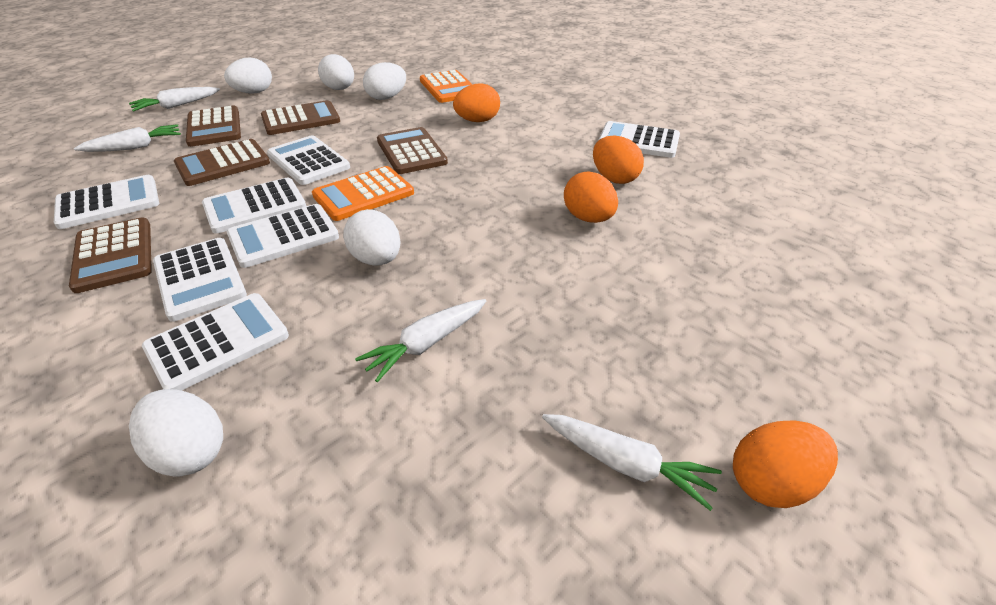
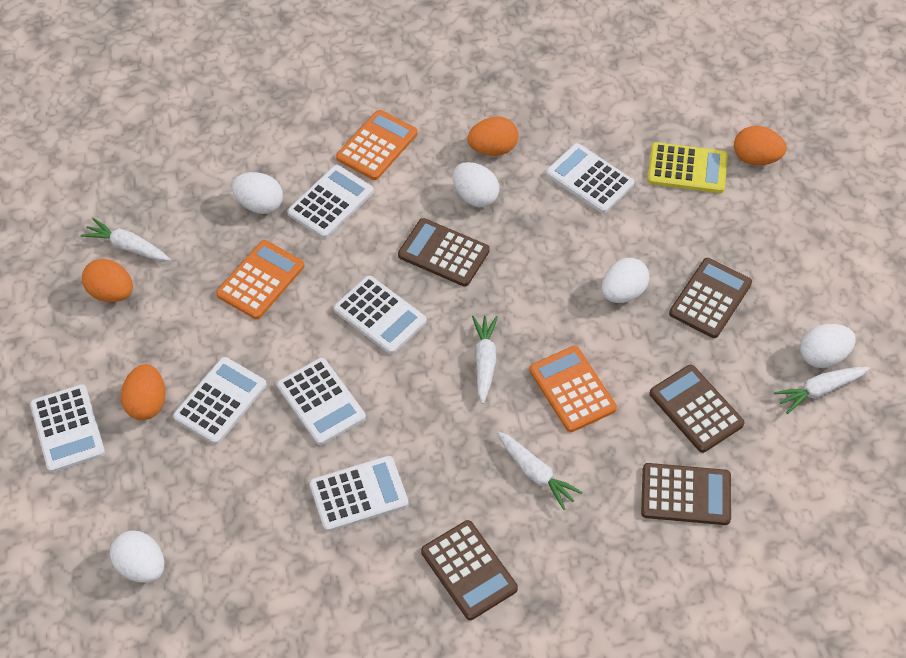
orange calculator: 2 -> 3
yellow calculator: 0 -> 1

